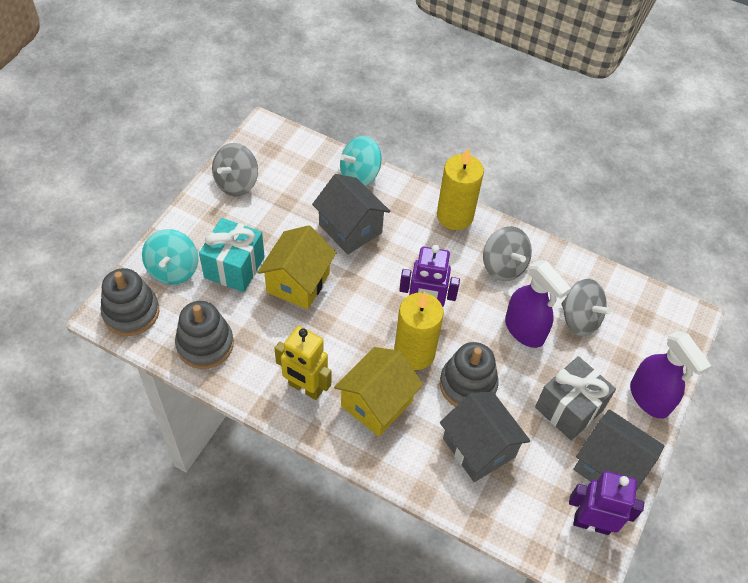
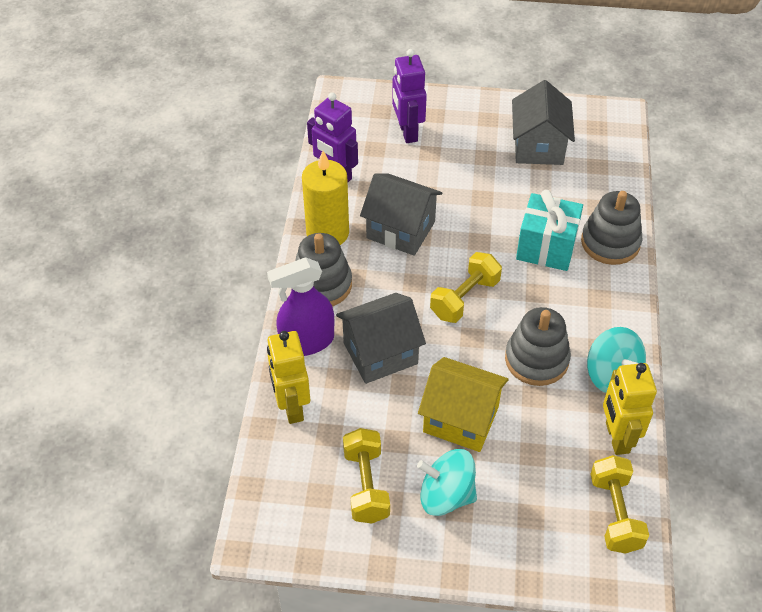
grey gift: 1 -> 0
grey spinning top: 3 -> 0
purple spray bottle: 2 -> 1
yellow candle: 2 -> 1
yellow dumbbell: 0 -> 3
yellow house: 2 -> 1
yellow robot: 1 -> 2

